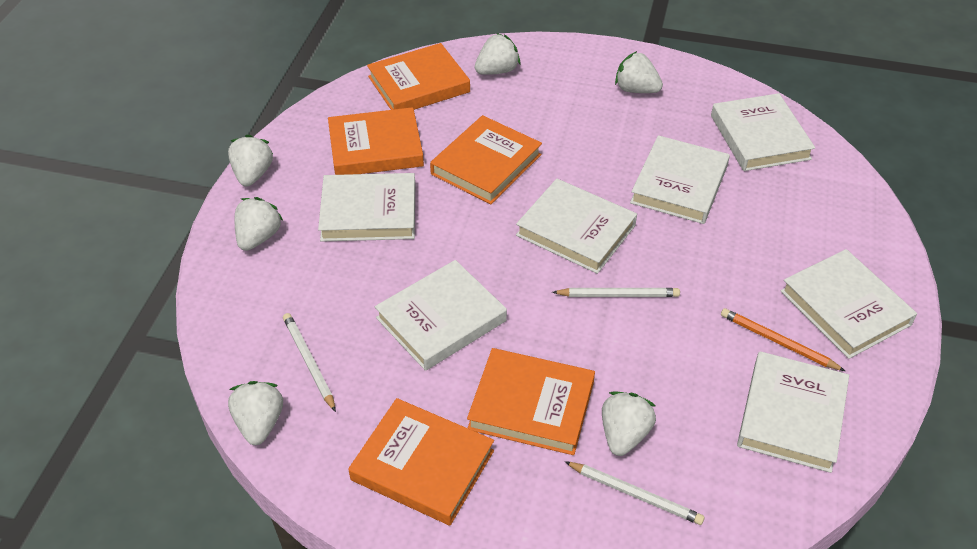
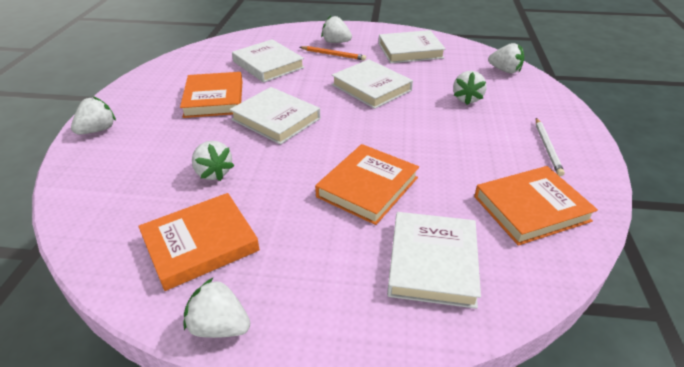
orange book: 5 -> 4
white book: 7 -> 5
white pencil: 3 -> 1

